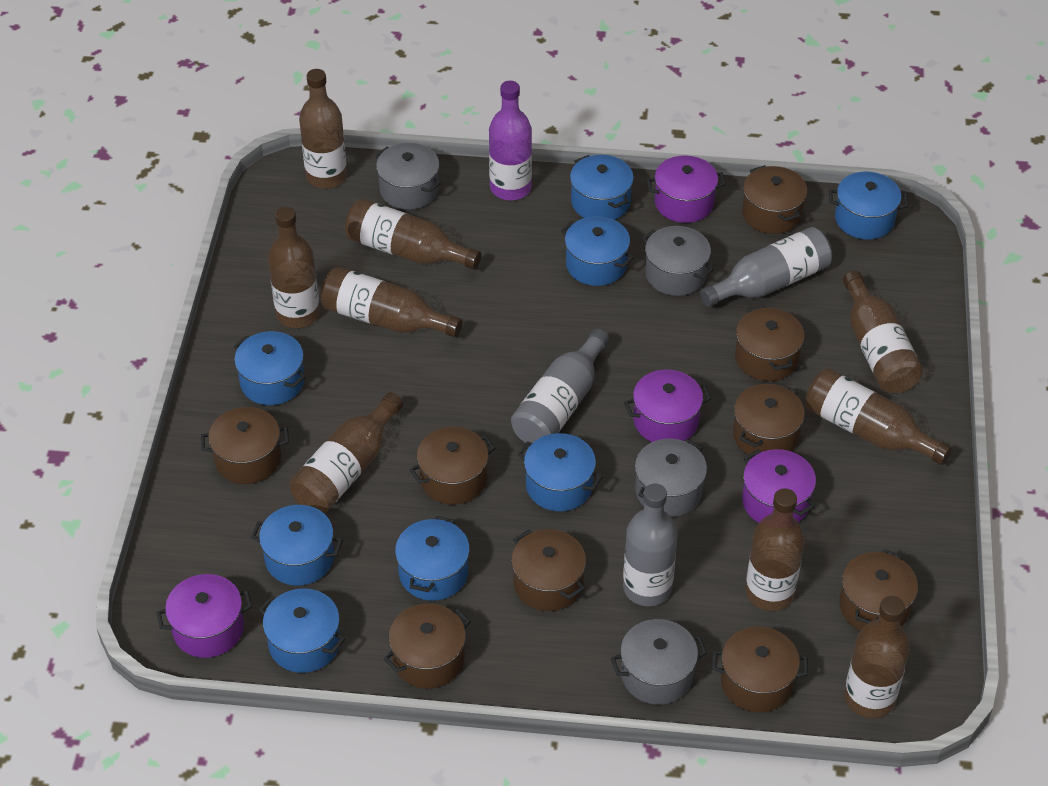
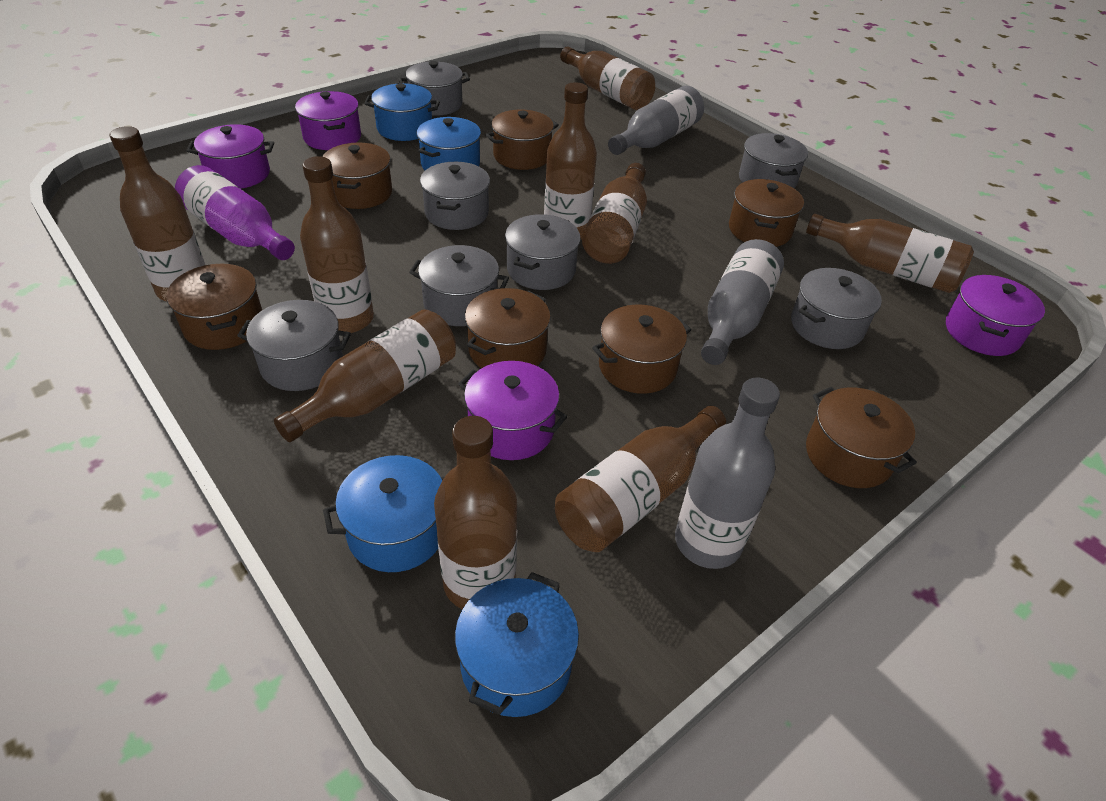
blue pot: 8 -> 4
brown pot: 9 -> 7
grey pot: 4 -> 7

